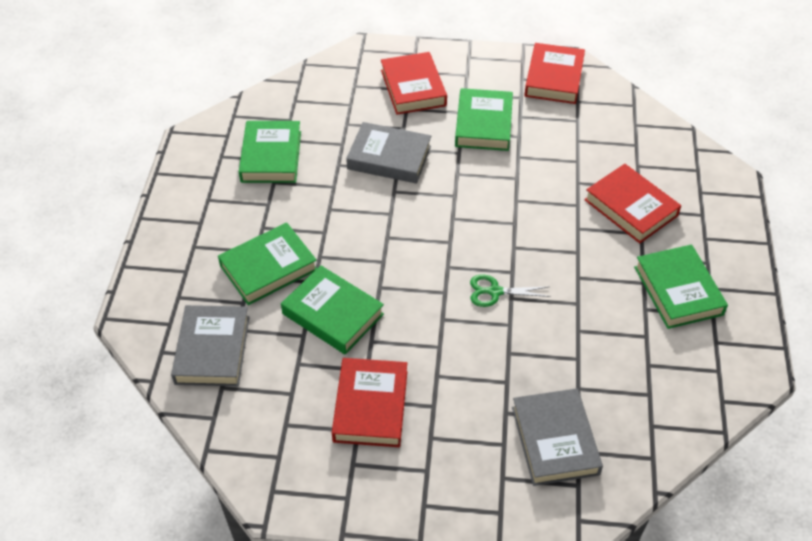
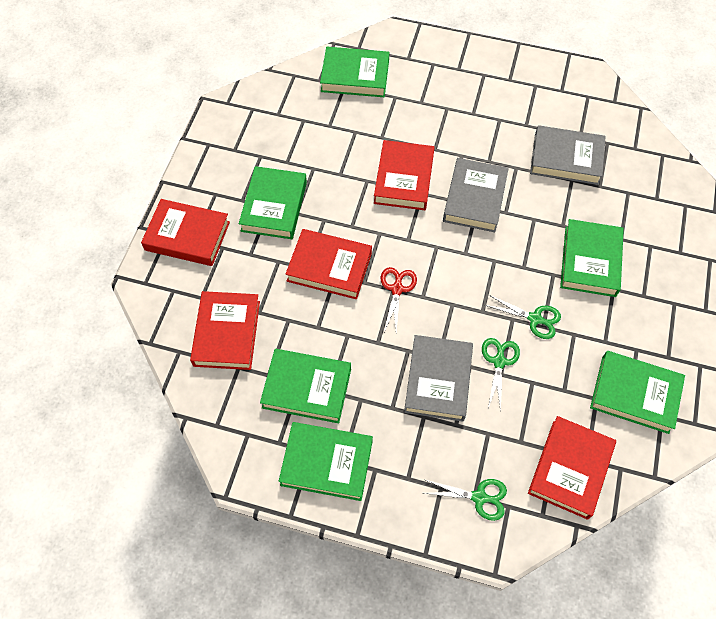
green book: 5 -> 6
green scissors: 1 -> 3
red book: 4 -> 5
red scissors: 0 -> 1

